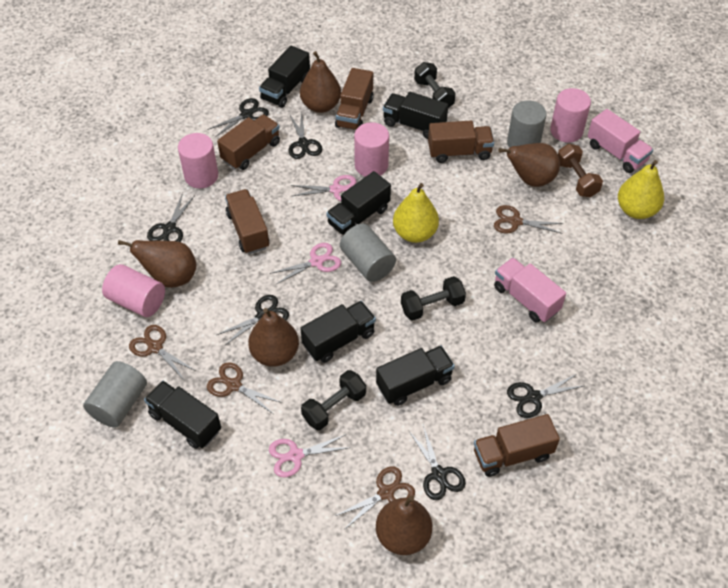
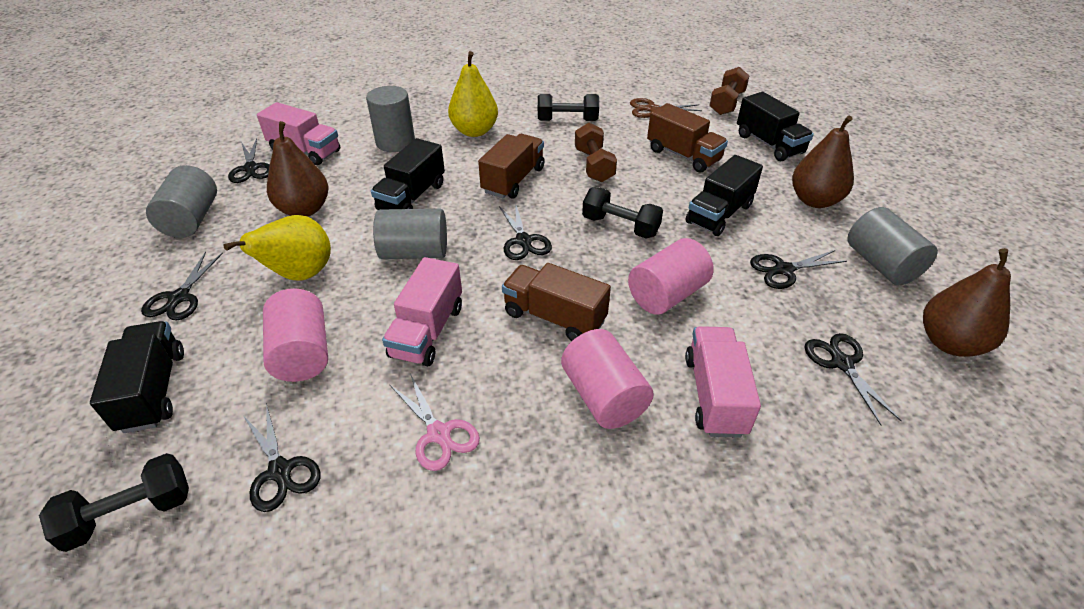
black truck: 6 -> 4
brown dumbbell: 1 -> 2
brown pear: 5 -> 3
brown scissors: 4 -> 1
brown truck: 5 -> 3
grey cylinder: 3 -> 4
pink cylinder: 4 -> 3
pink scissors: 3 -> 1
pink truck: 2 -> 3

